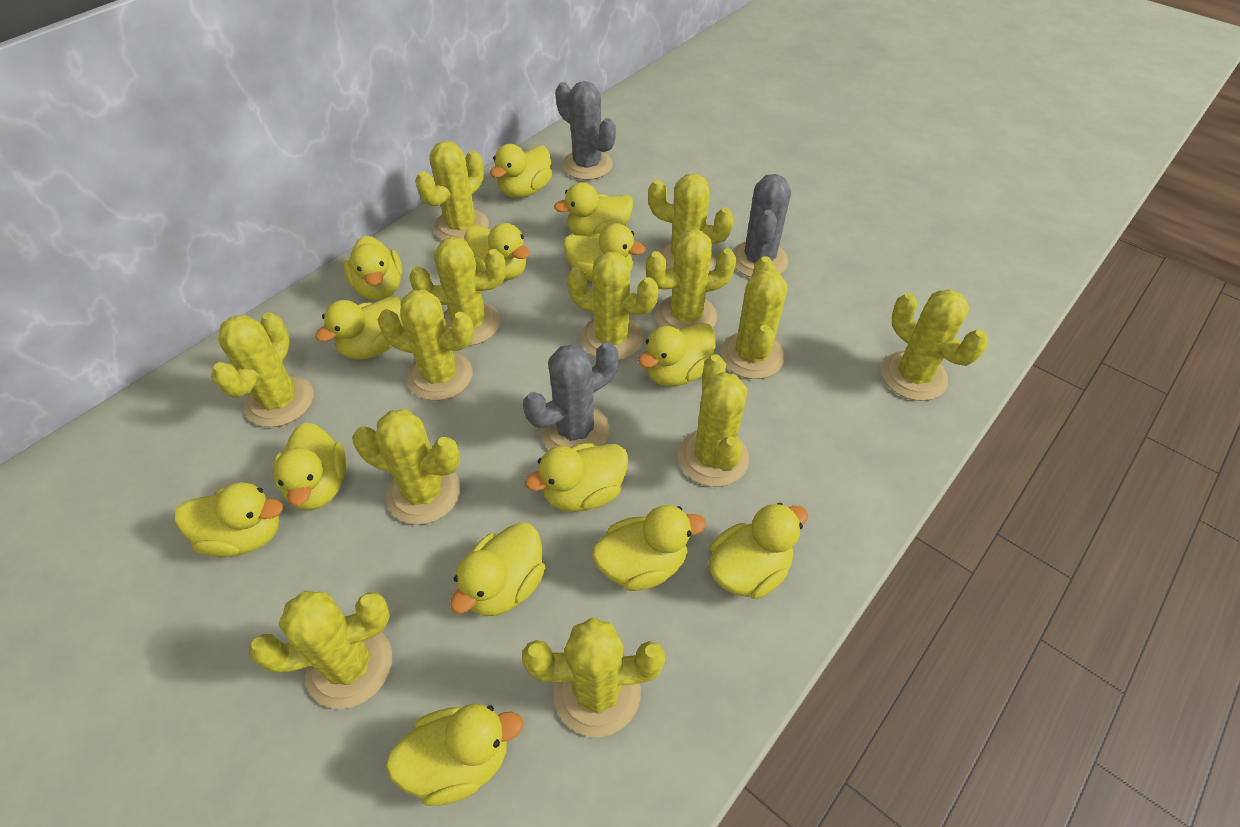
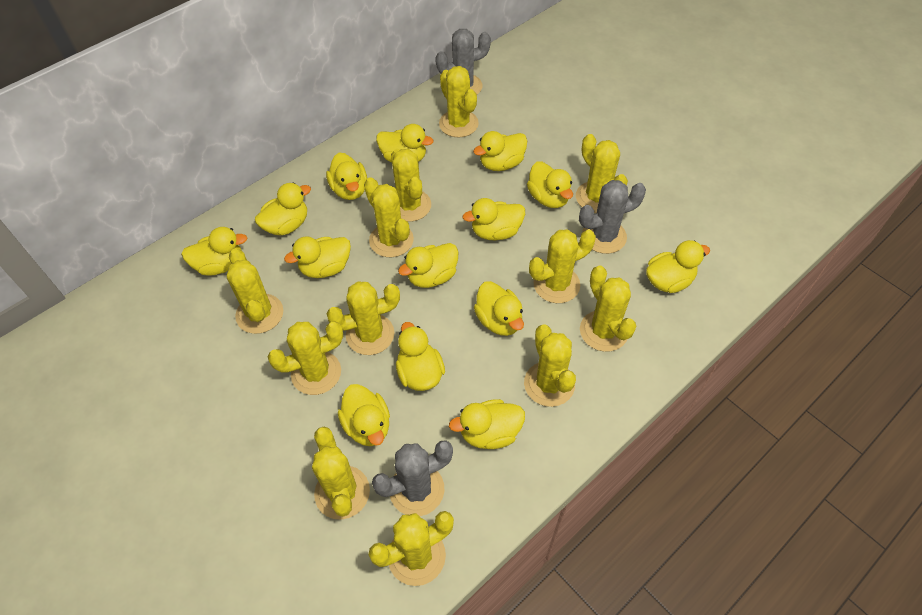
yellow cactus: 13 -> 12

